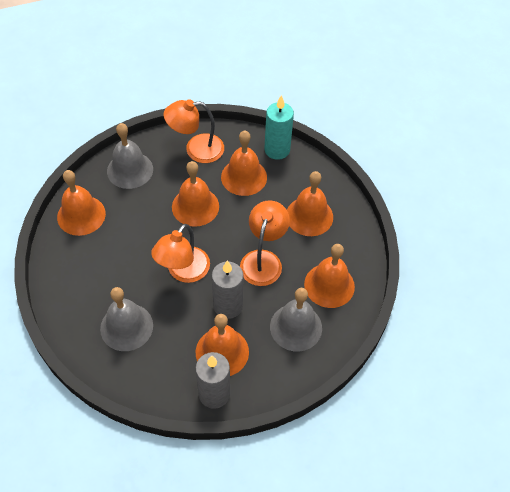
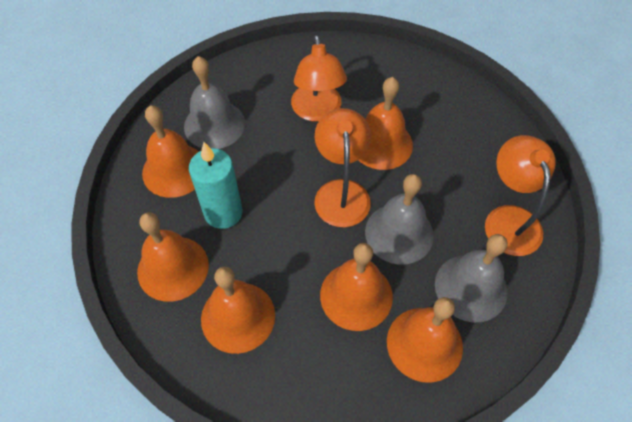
grey candle: 2 -> 0

